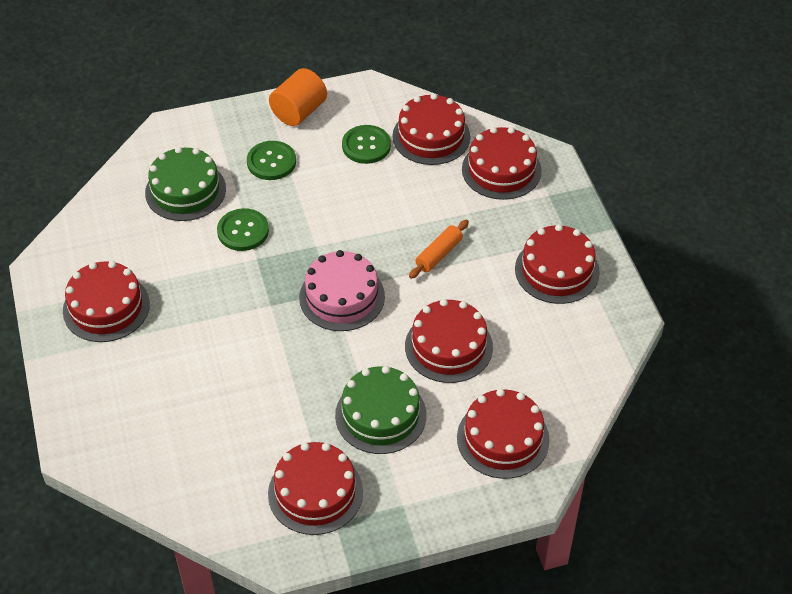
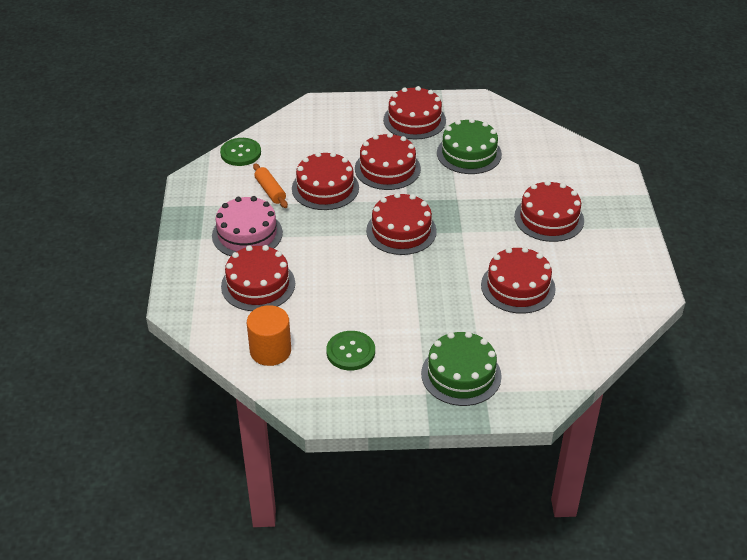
green button: 3 -> 2

